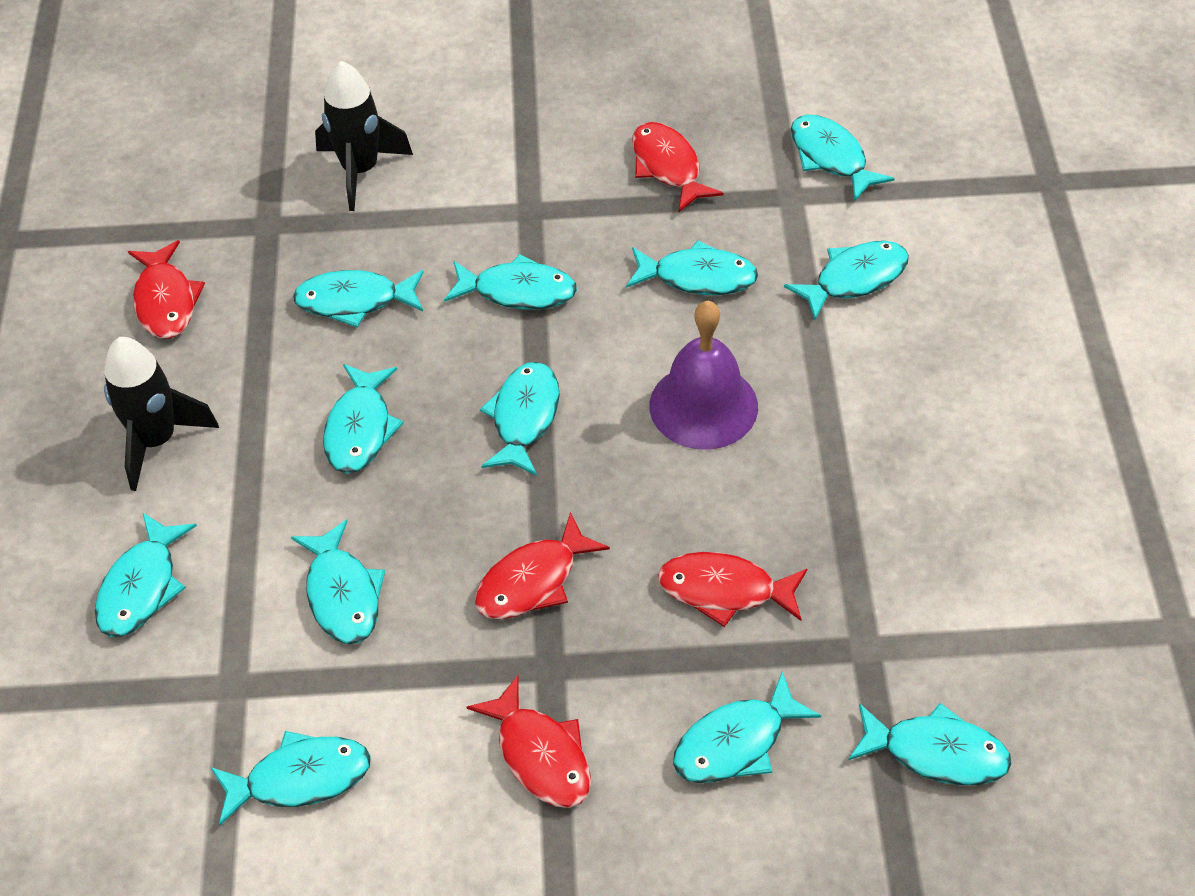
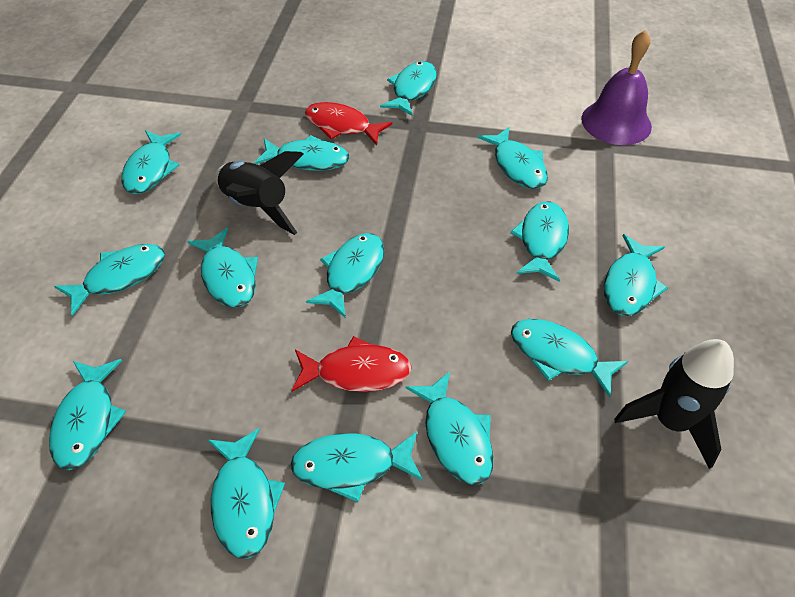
red fish: 5 -> 2
turquoise fish: 12 -> 14

